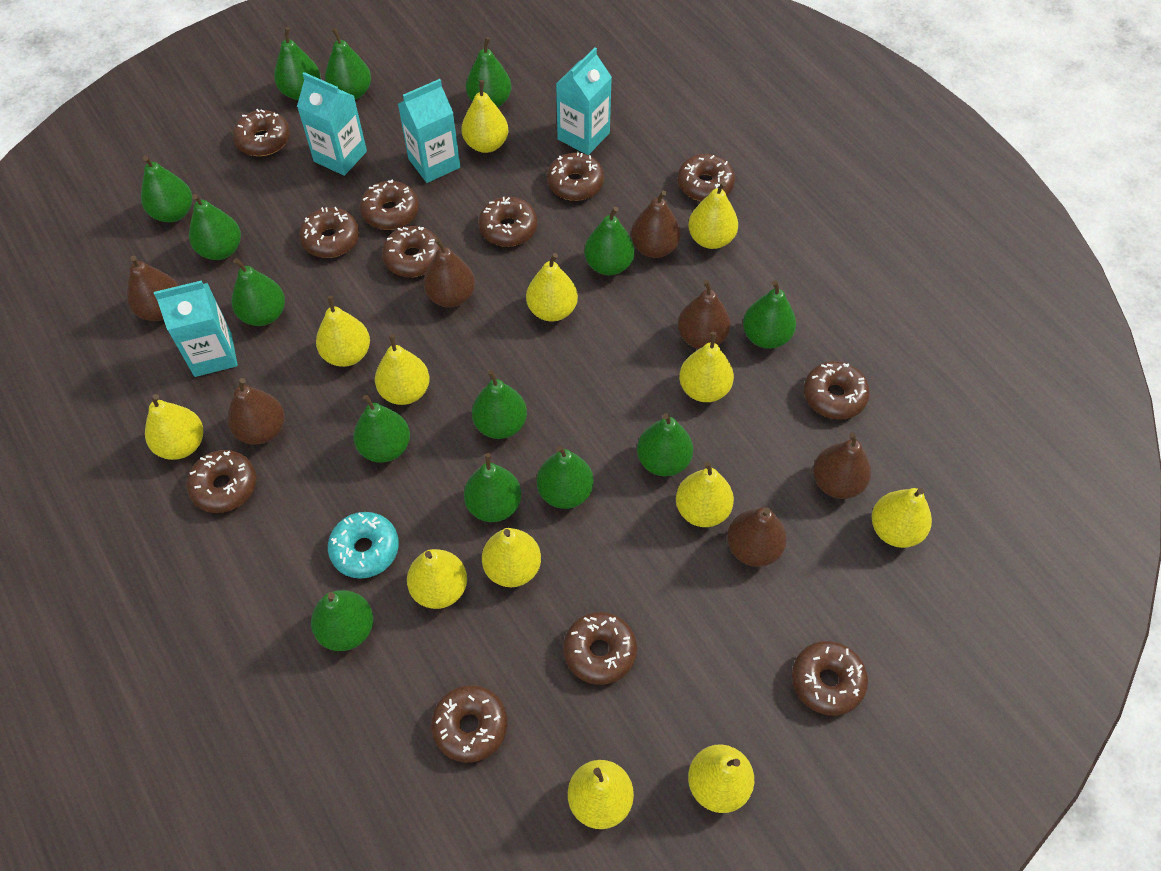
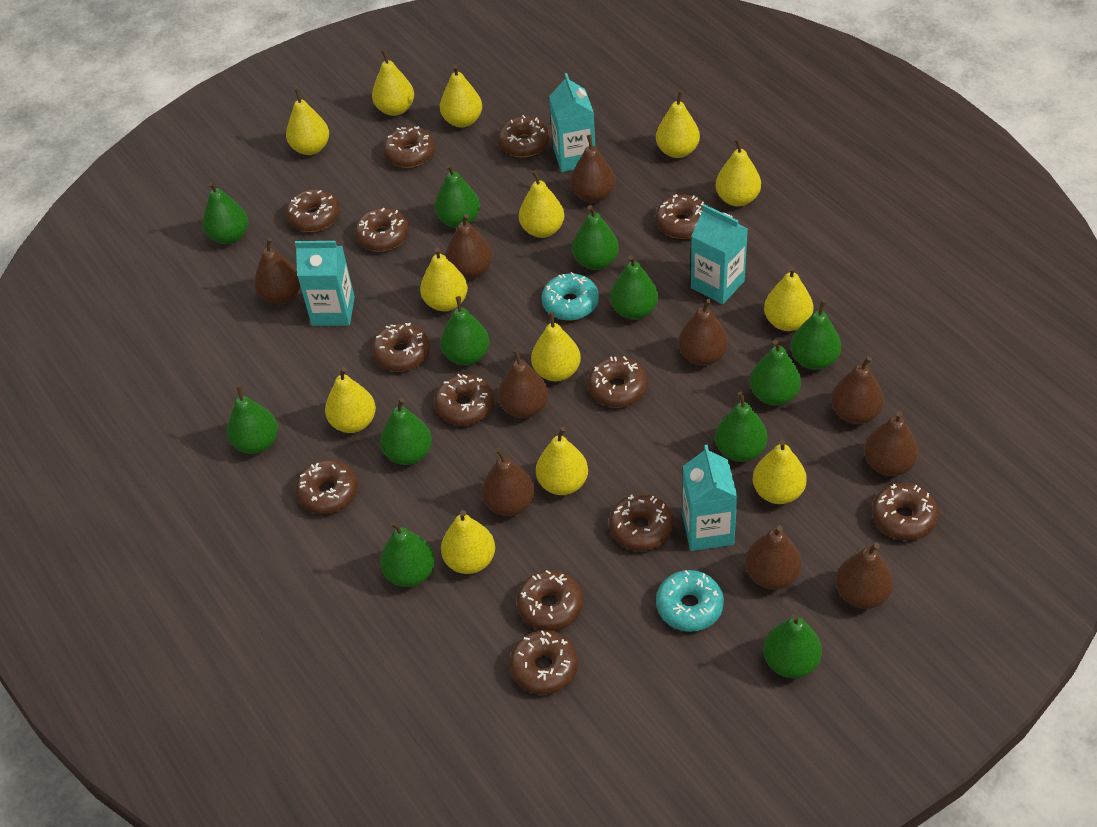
brown donut: 12 -> 13
brown pear: 7 -> 10
green pear: 14 -> 12
turquoise donut: 1 -> 2

